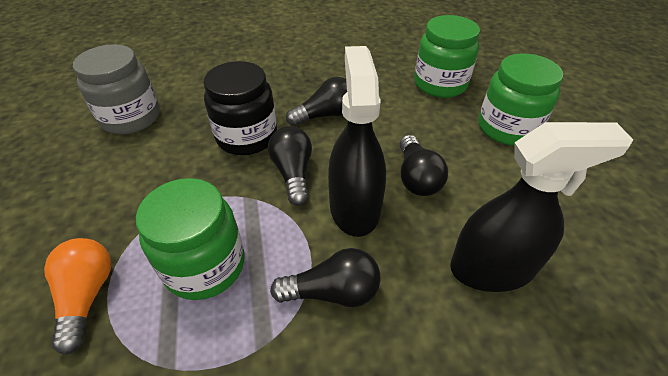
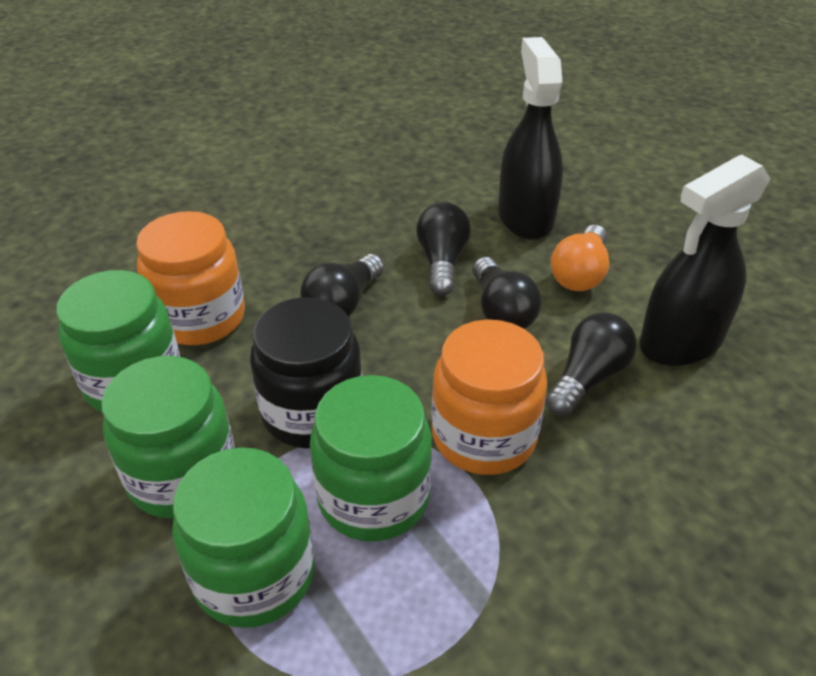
green jar: 3 -> 4
grey jar: 1 -> 0
orange jar: 0 -> 2

